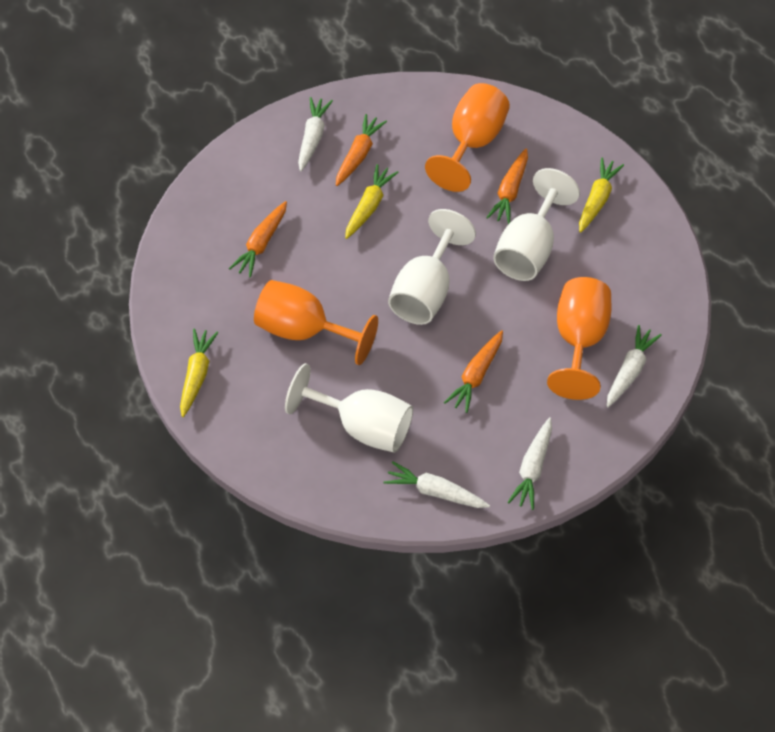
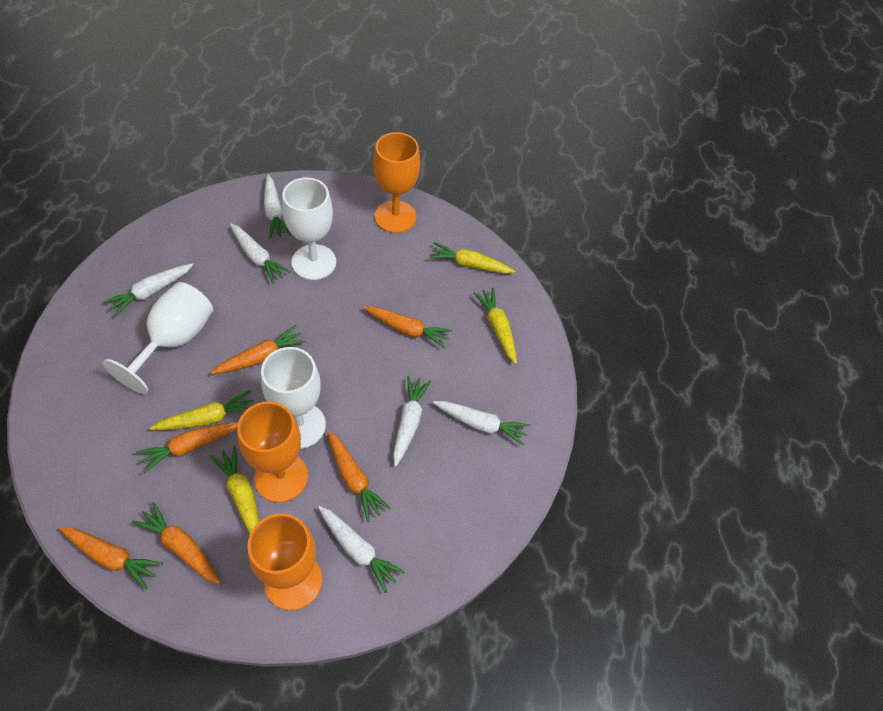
orange carrot: 4 -> 6
white carrot: 4 -> 6
yellow carrot: 3 -> 4

